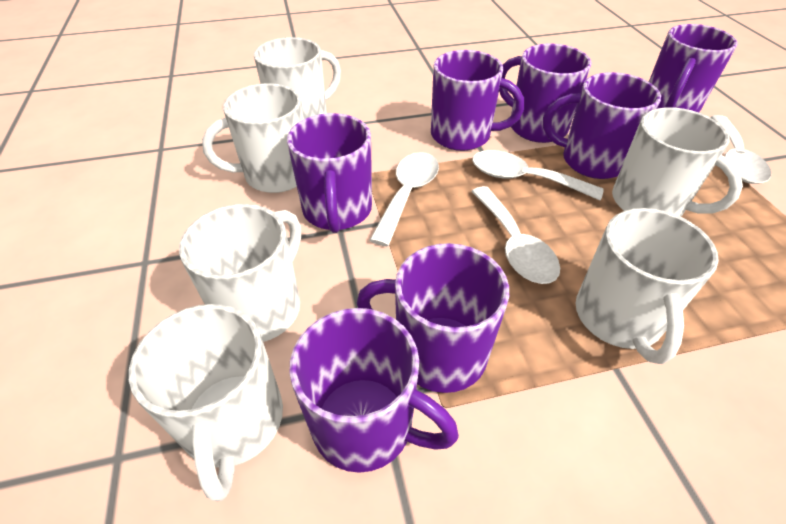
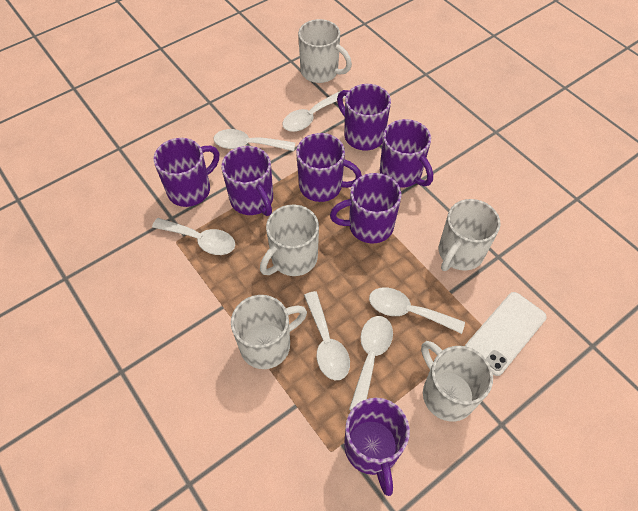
white mug: 6 -> 5
white phone: 0 -> 1
white spoon: 4 -> 6

